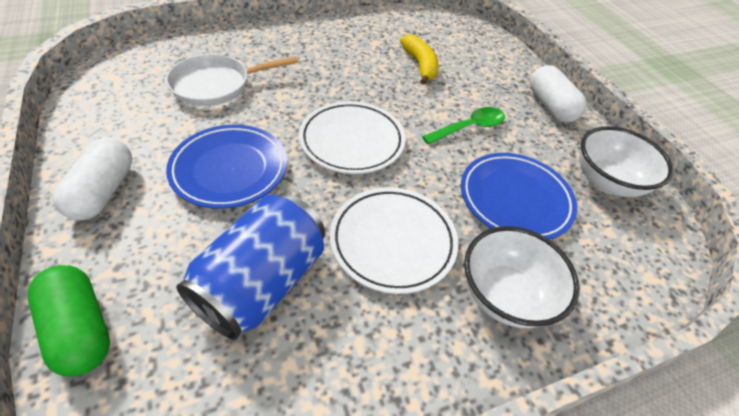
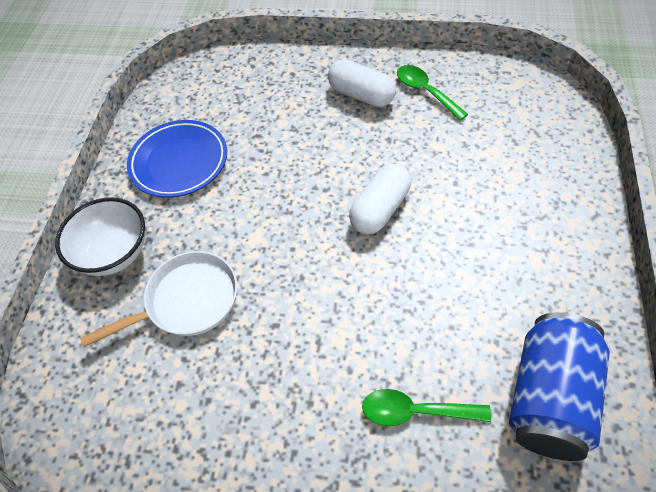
blue plate: 2 -> 1
green capsule: 1 -> 0
green spoon: 1 -> 2
white bowl: 2 -> 1
white plate: 2 -> 0
yellow banana: 1 -> 0

